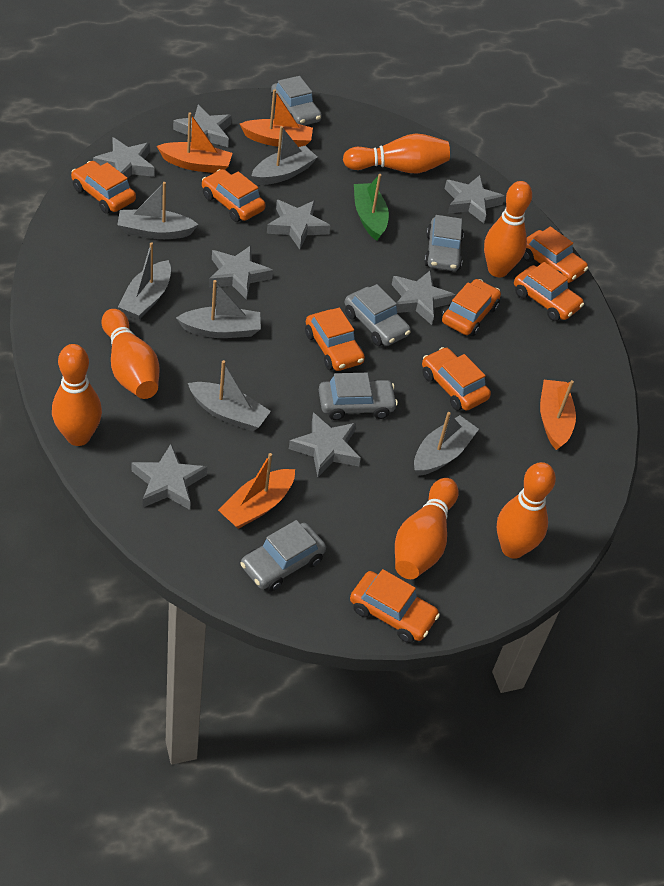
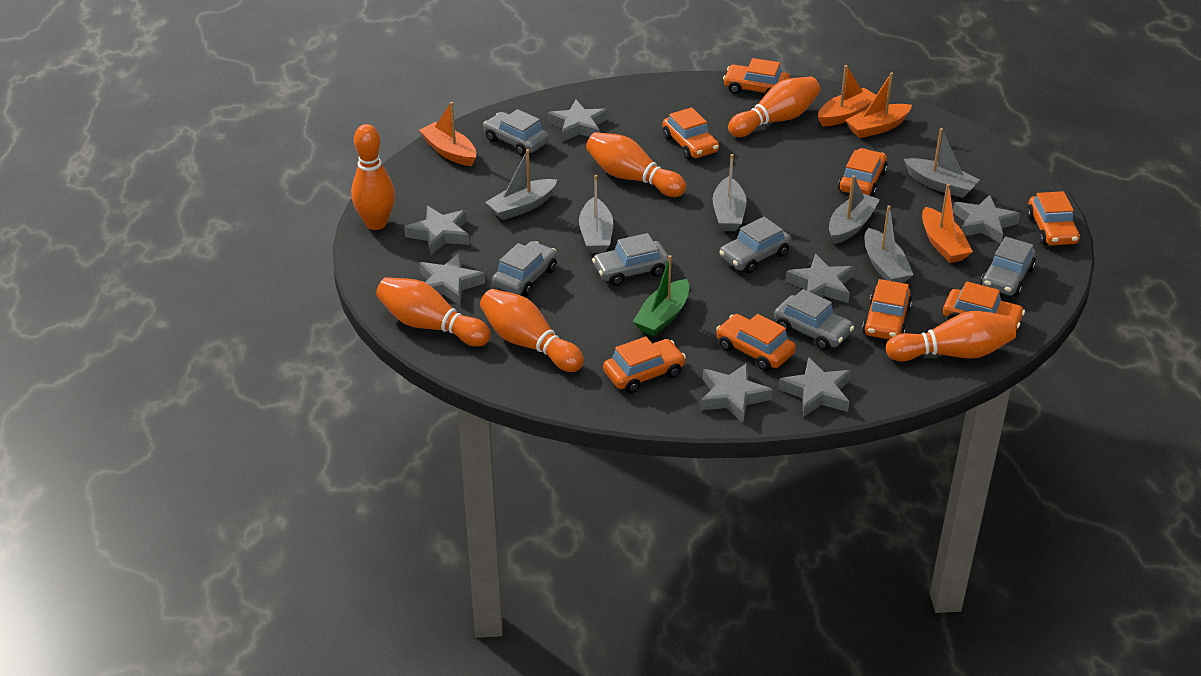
grey car: 5 -> 6
grey star: 8 -> 7

